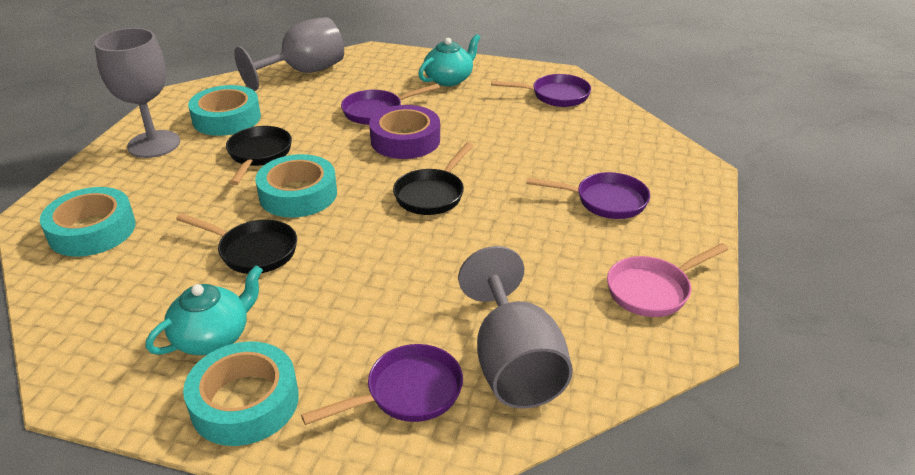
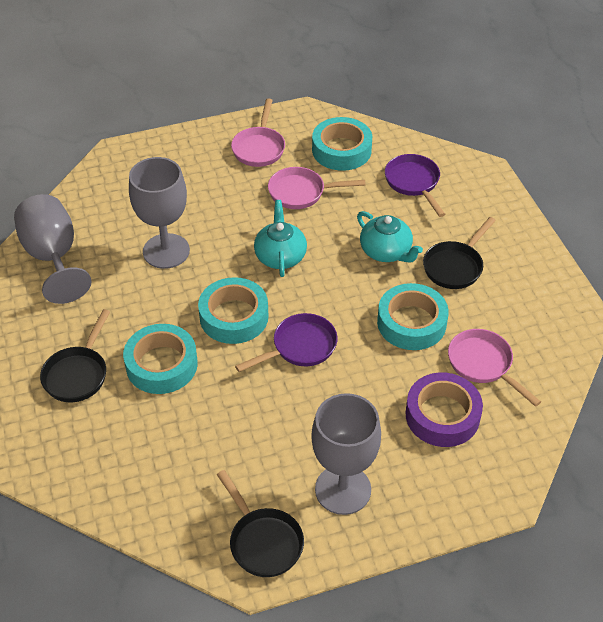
pink pan: 1 -> 3
purple pan: 4 -> 2

